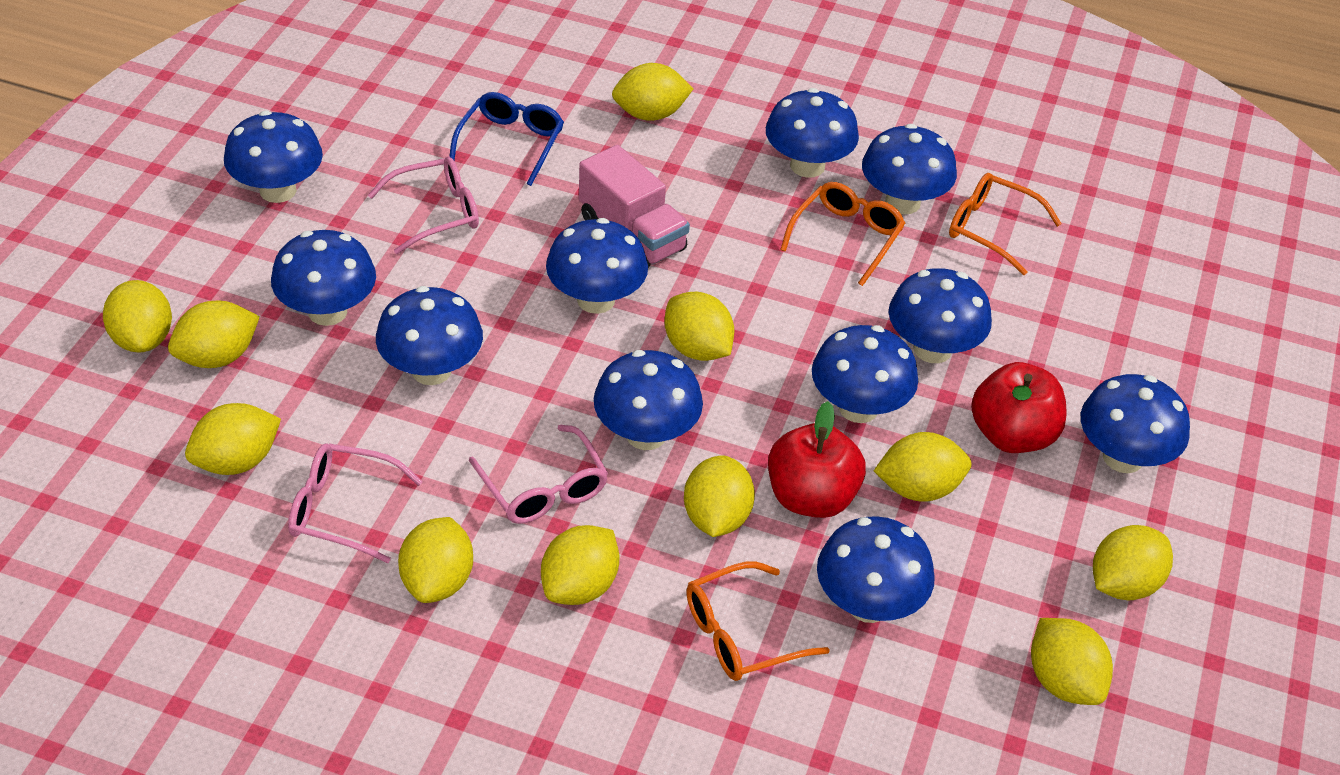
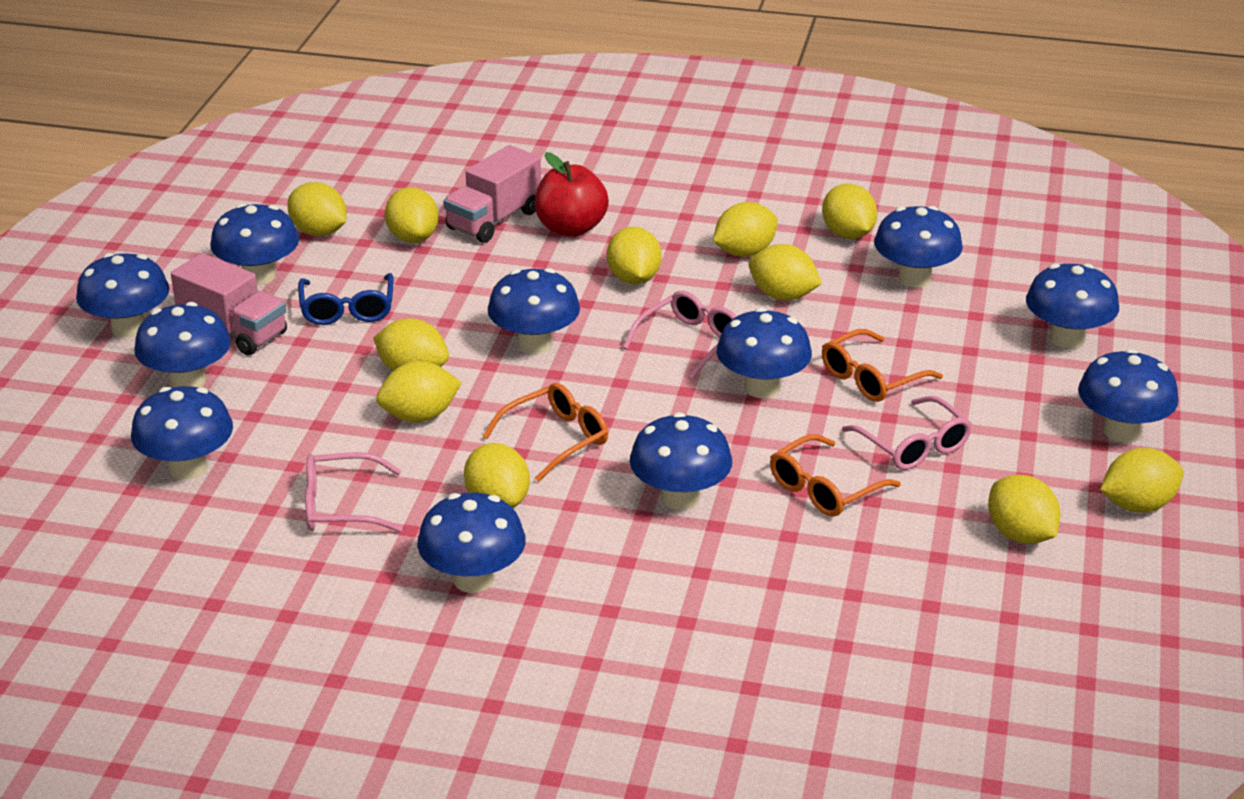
pink truck: 1 -> 2
red apple: 2 -> 1

